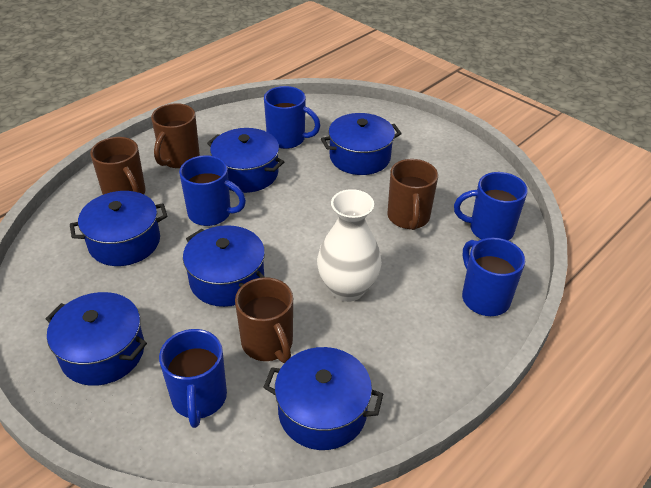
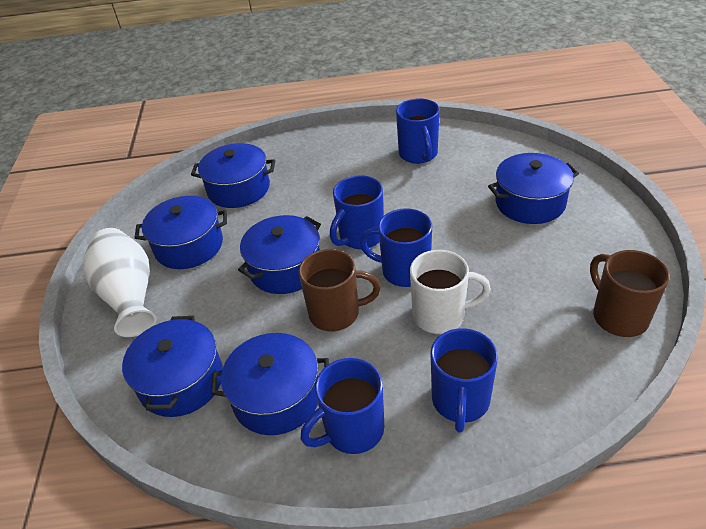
brown mug: 4 -> 2
white mug: 0 -> 1

